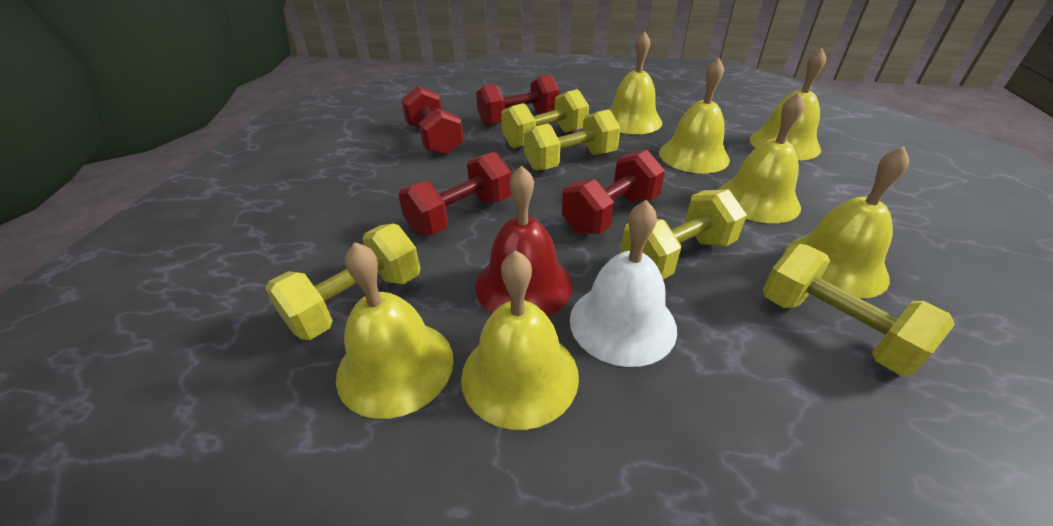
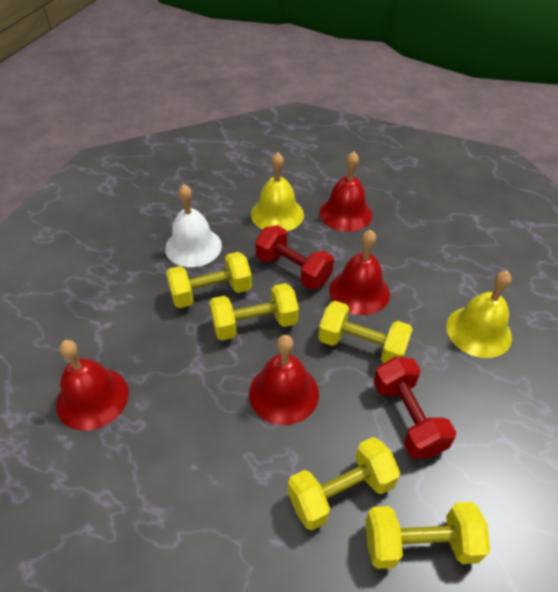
red bell: 1 -> 4
red dumbbell: 4 -> 2
yellow bell: 7 -> 2

